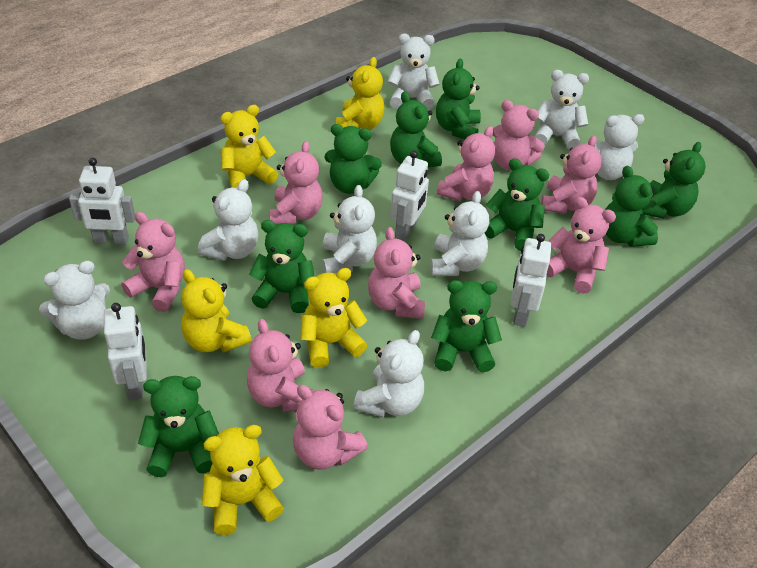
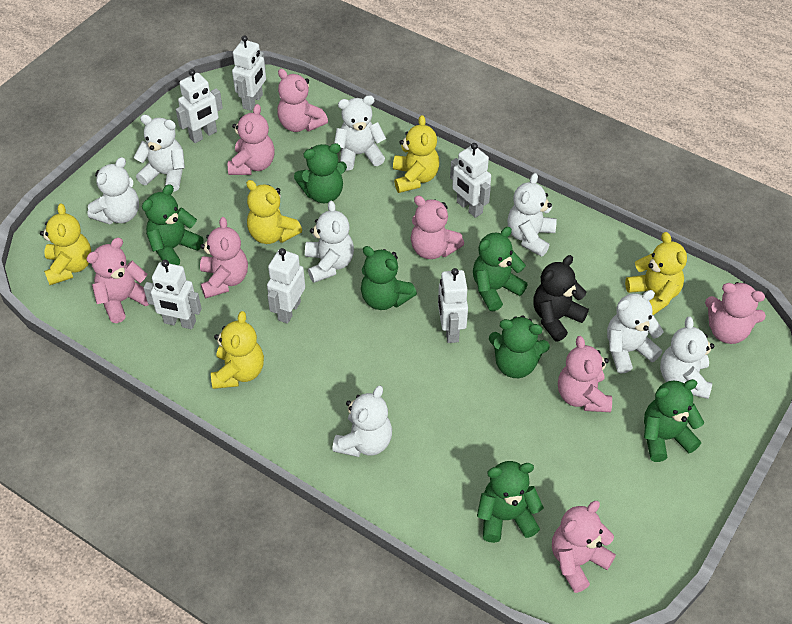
black teddy bear: 0 -> 1
green teddy bear: 9 -> 7
pink teddy bear: 9 -> 8
white robot: 4 -> 6

